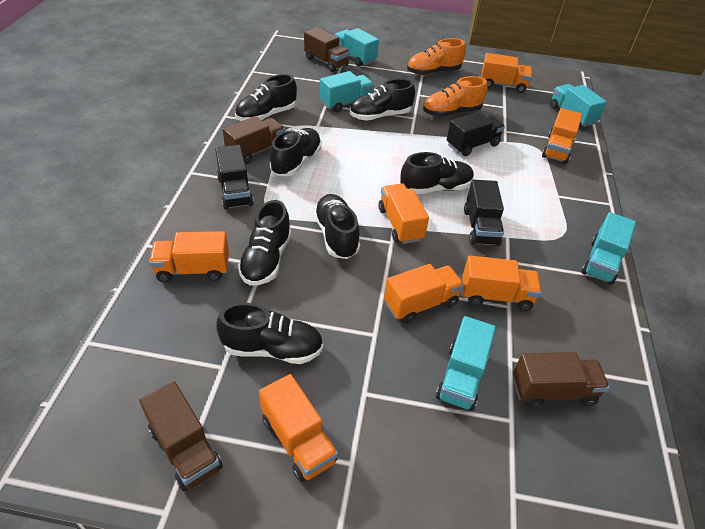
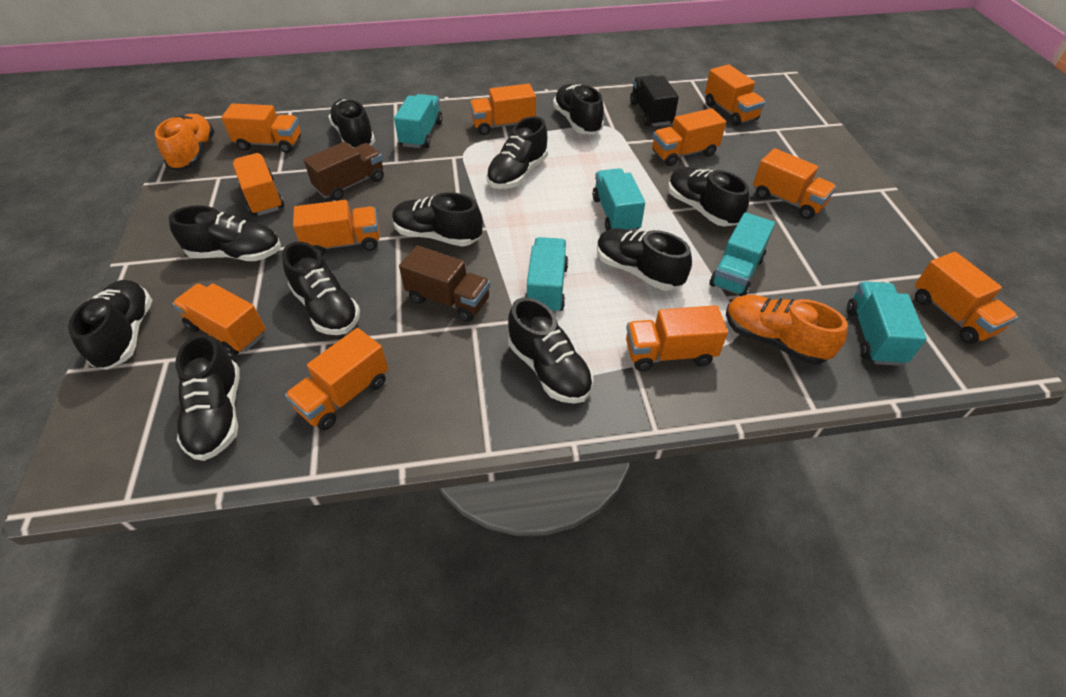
black shoe: 7 -> 11
black truck: 3 -> 1
brown truck: 4 -> 2
orange truck: 7 -> 11

